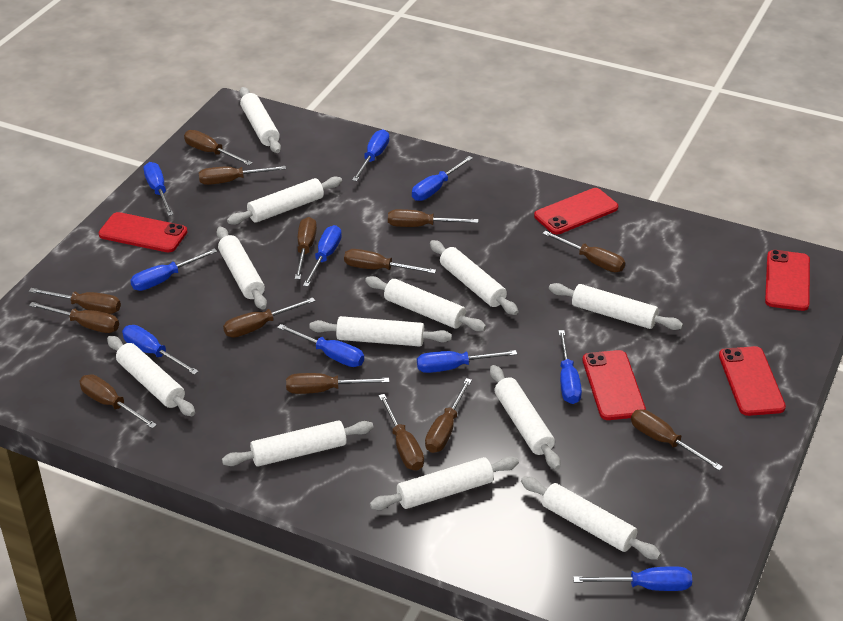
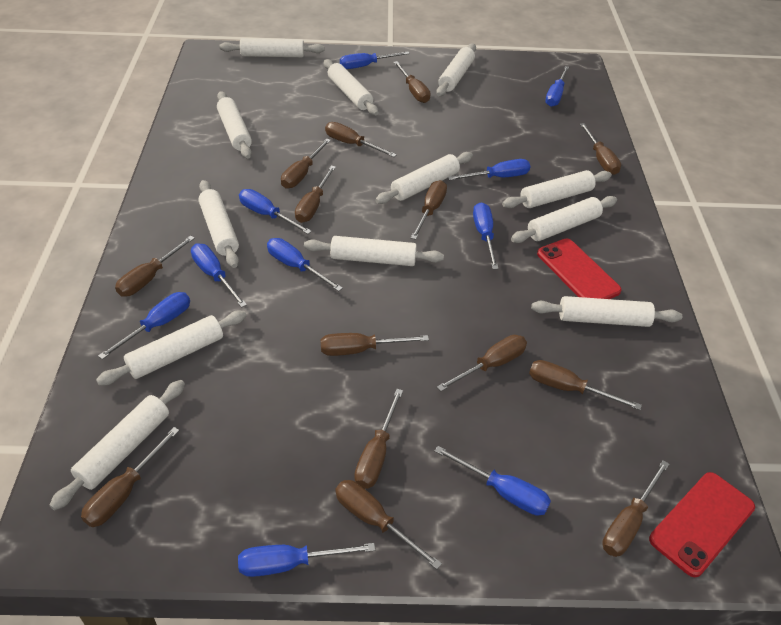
red phone: 5 -> 2

